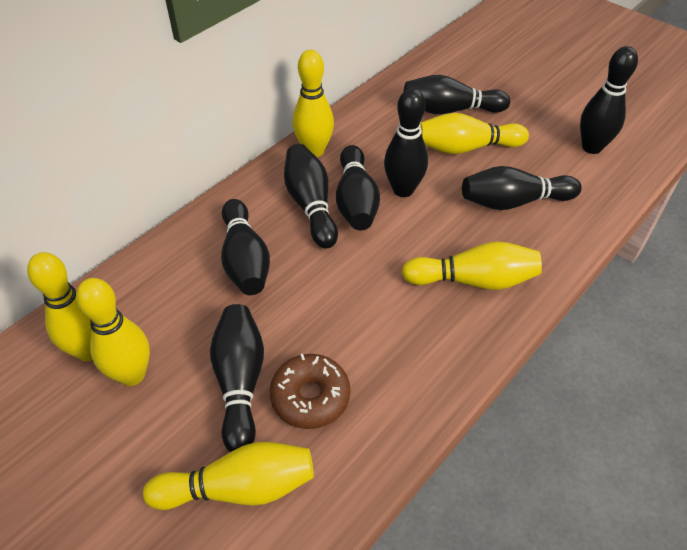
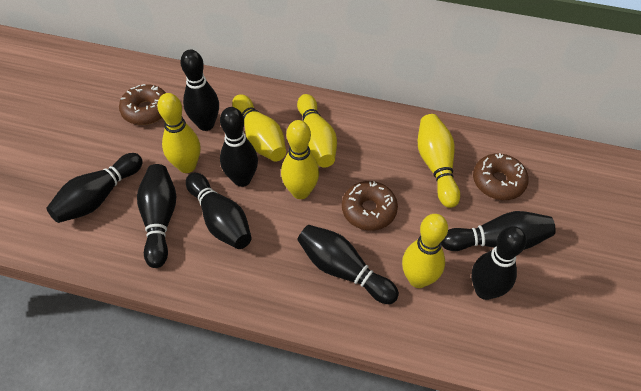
brown donut: 1 -> 3

